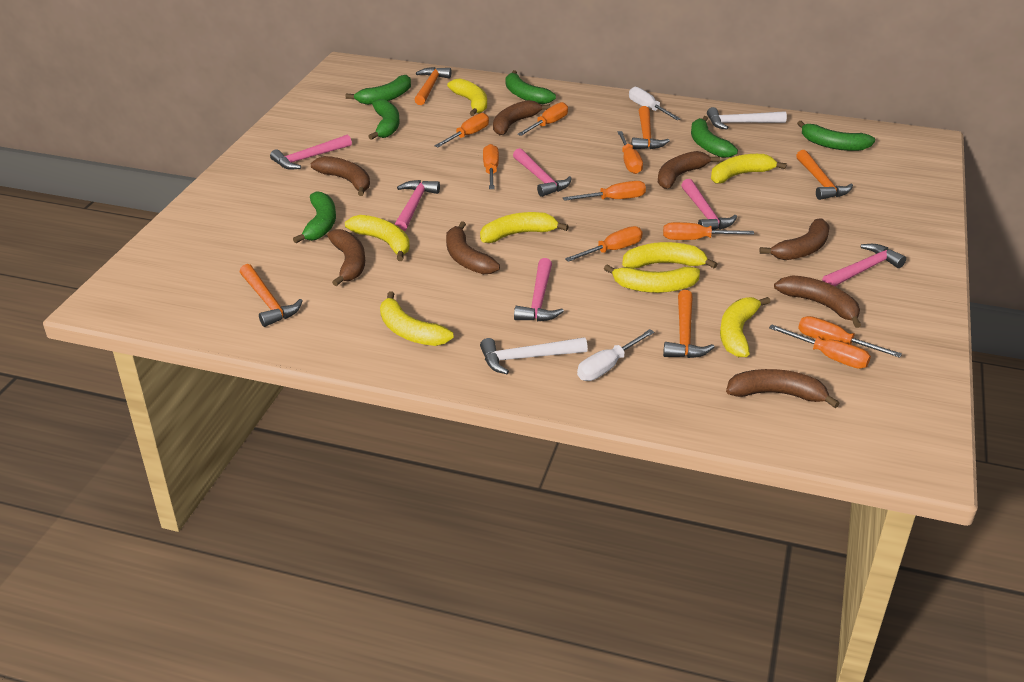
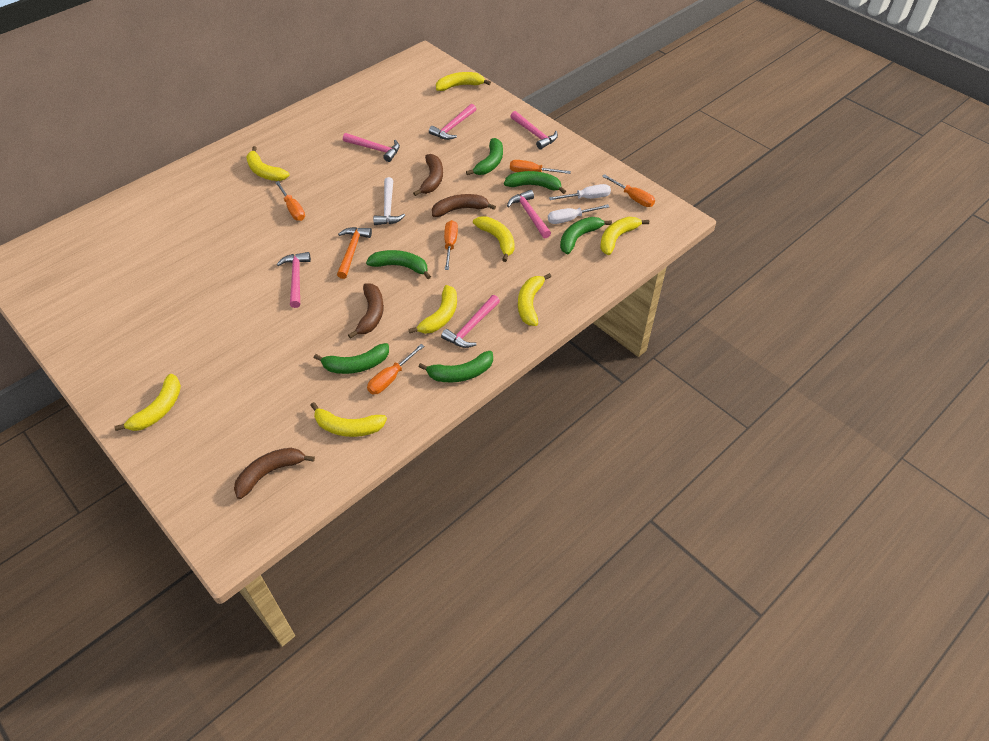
brown banana: 8 -> 4
orange hammer: 5 -> 1
orange screwdriver: 9 -> 5
white hammer: 2 -> 1

